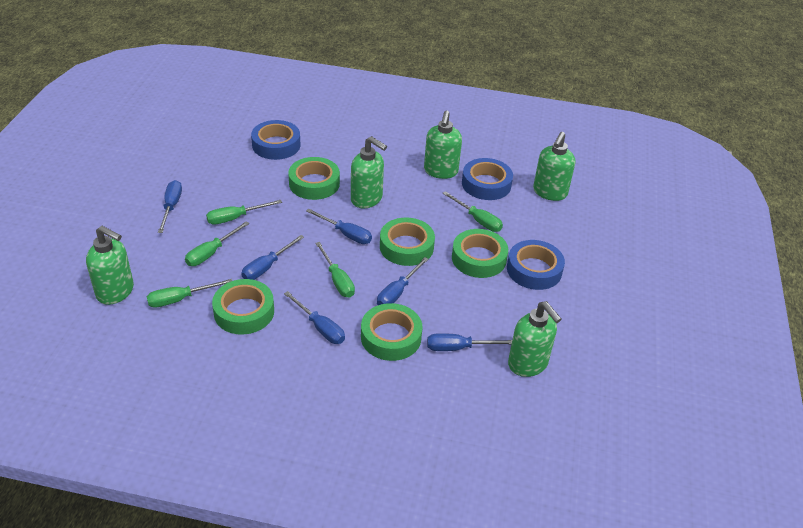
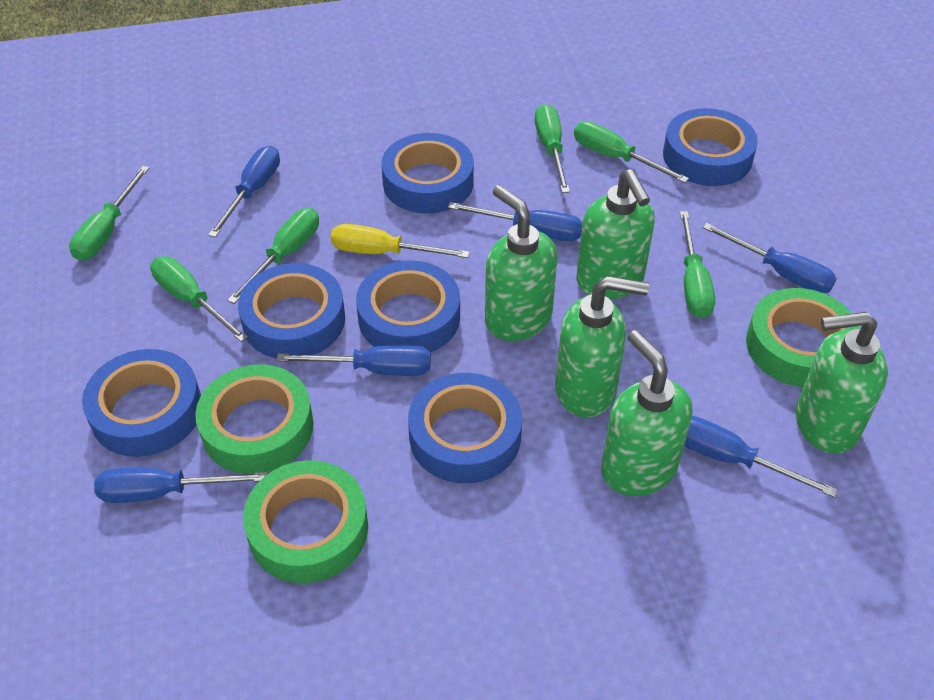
blue tape: 3 -> 6
green screwdriver: 5 -> 6
green tape: 5 -> 3
yellow screwdriver: 0 -> 1

